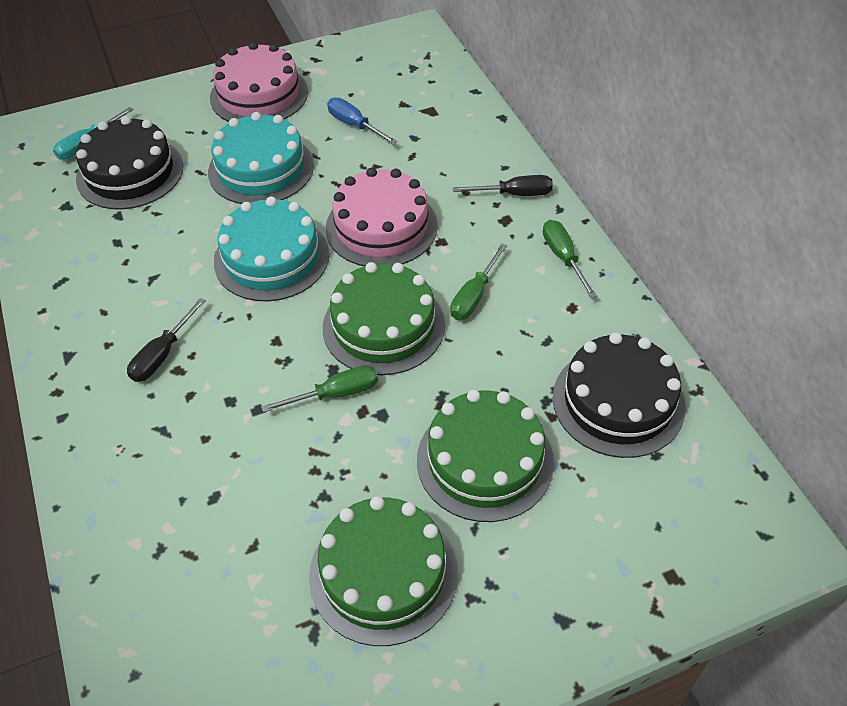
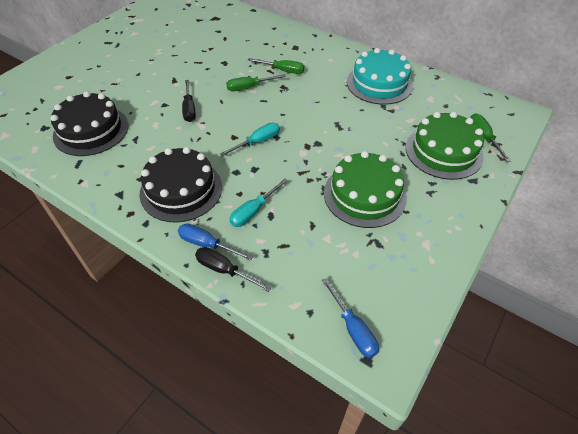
blue screwdriver: 1 -> 2
green cake: 3 -> 2
pink cake: 2 -> 0
turquoise cake: 2 -> 1
turquoise screwdriver: 1 -> 2

